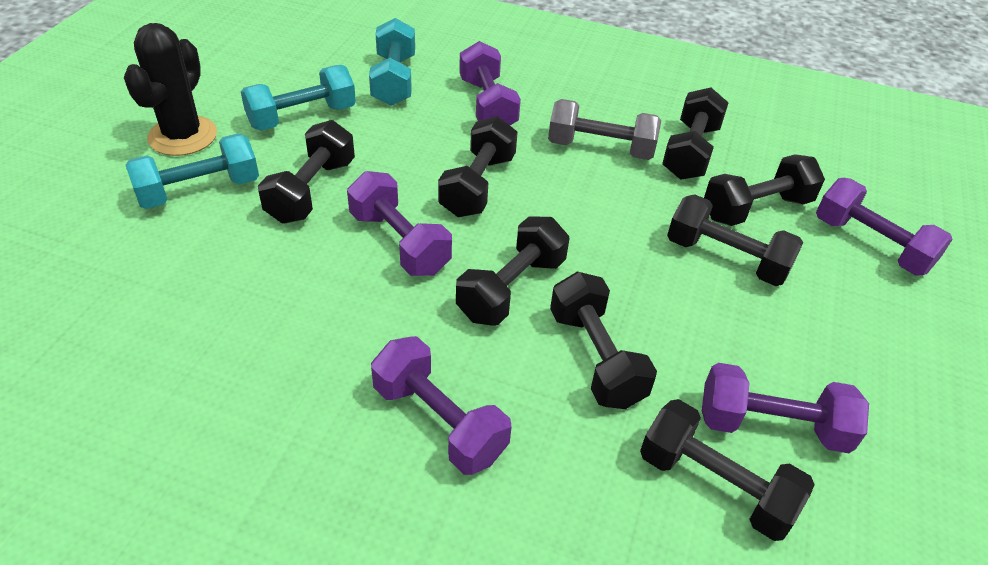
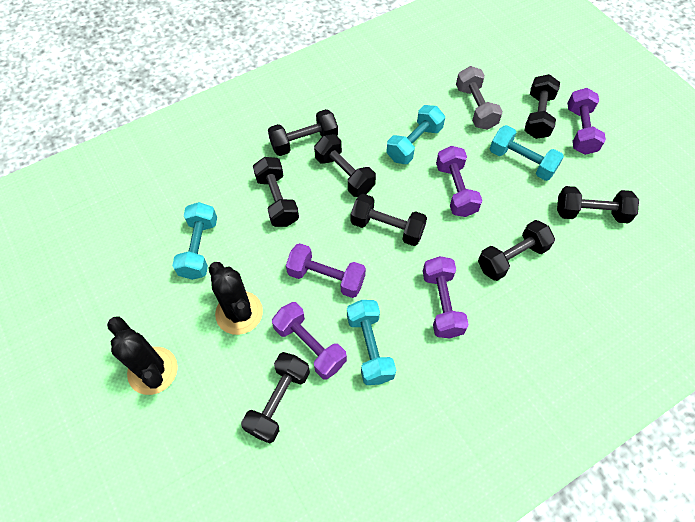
black cactus: 1 -> 2
turquoise dumbbell: 3 -> 4

